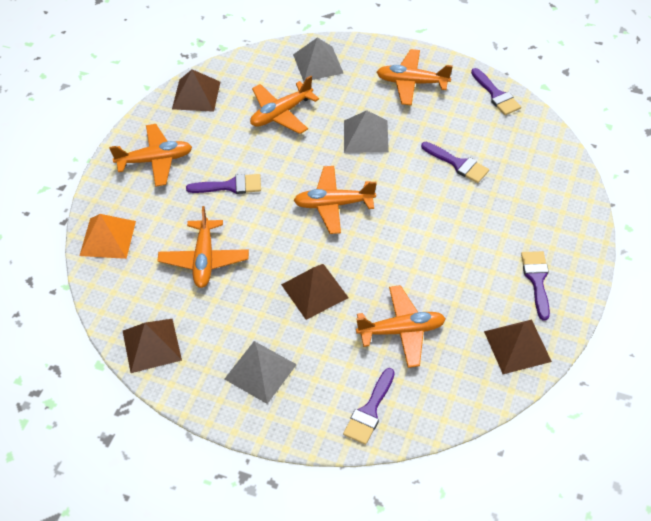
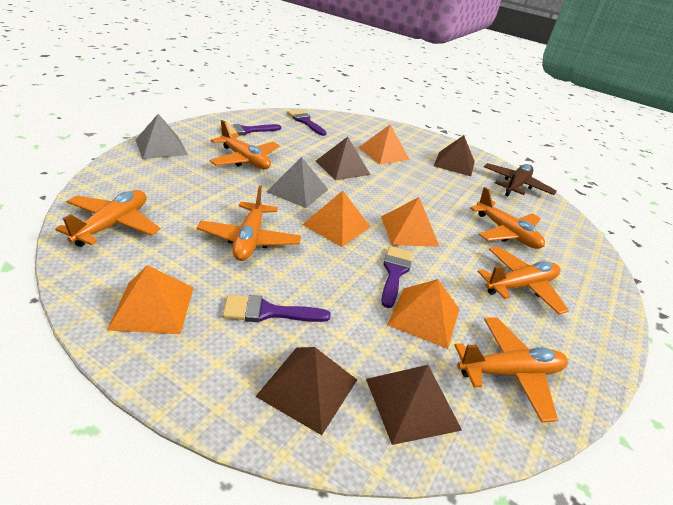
brown plane: 0 -> 1
grey pyramid: 3 -> 2
orange pyramid: 1 -> 5
purple brush: 5 -> 4

